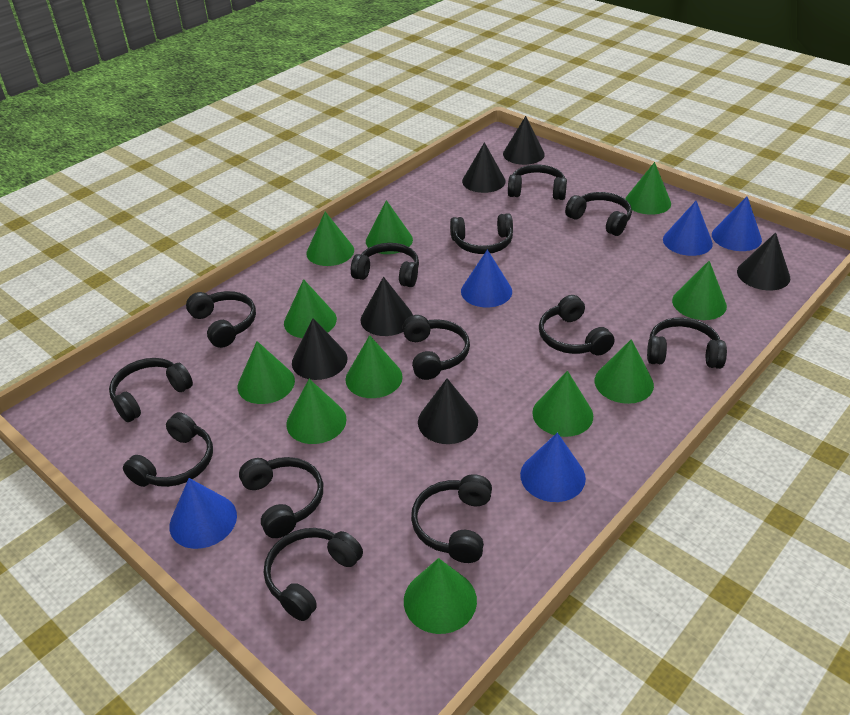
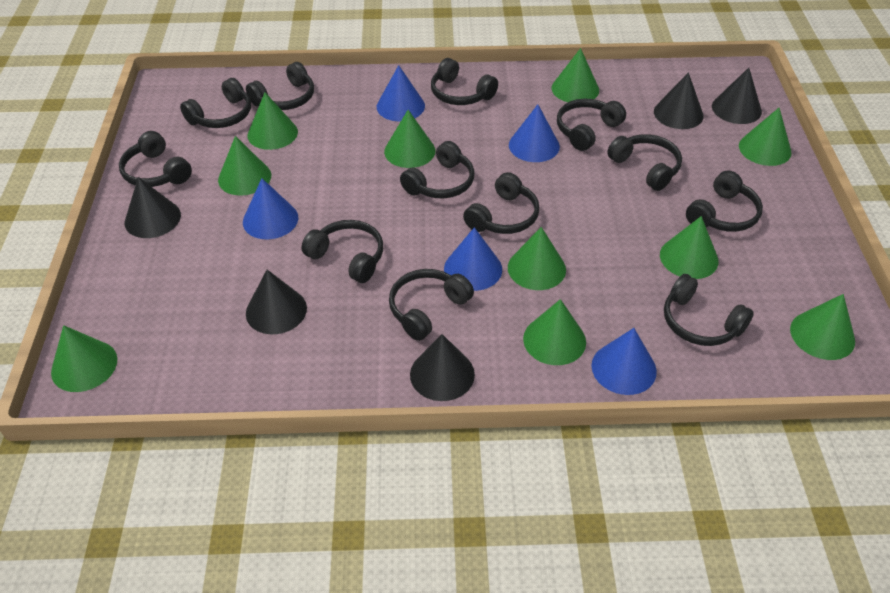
black cone: 6 -> 5
black headphones: 13 -> 12
green cone: 11 -> 10

